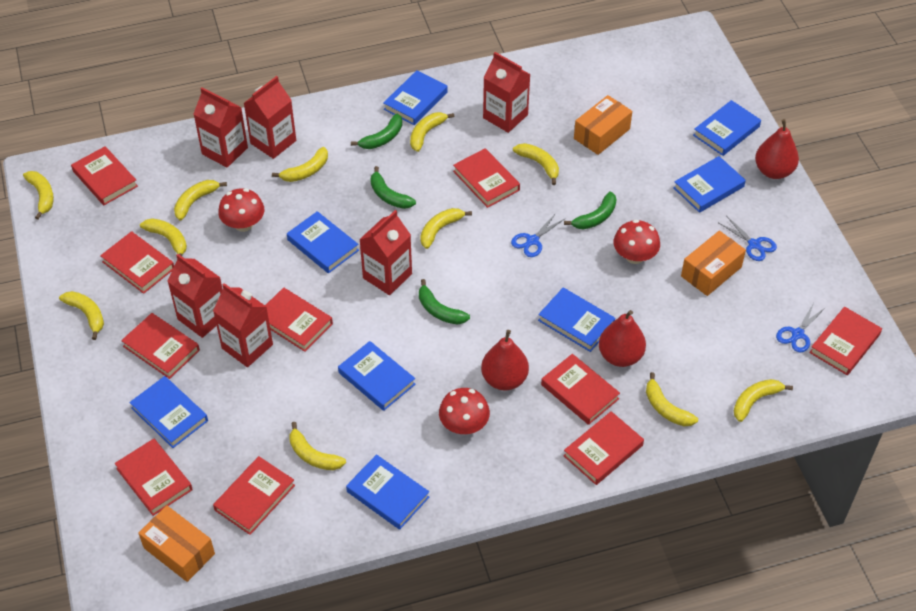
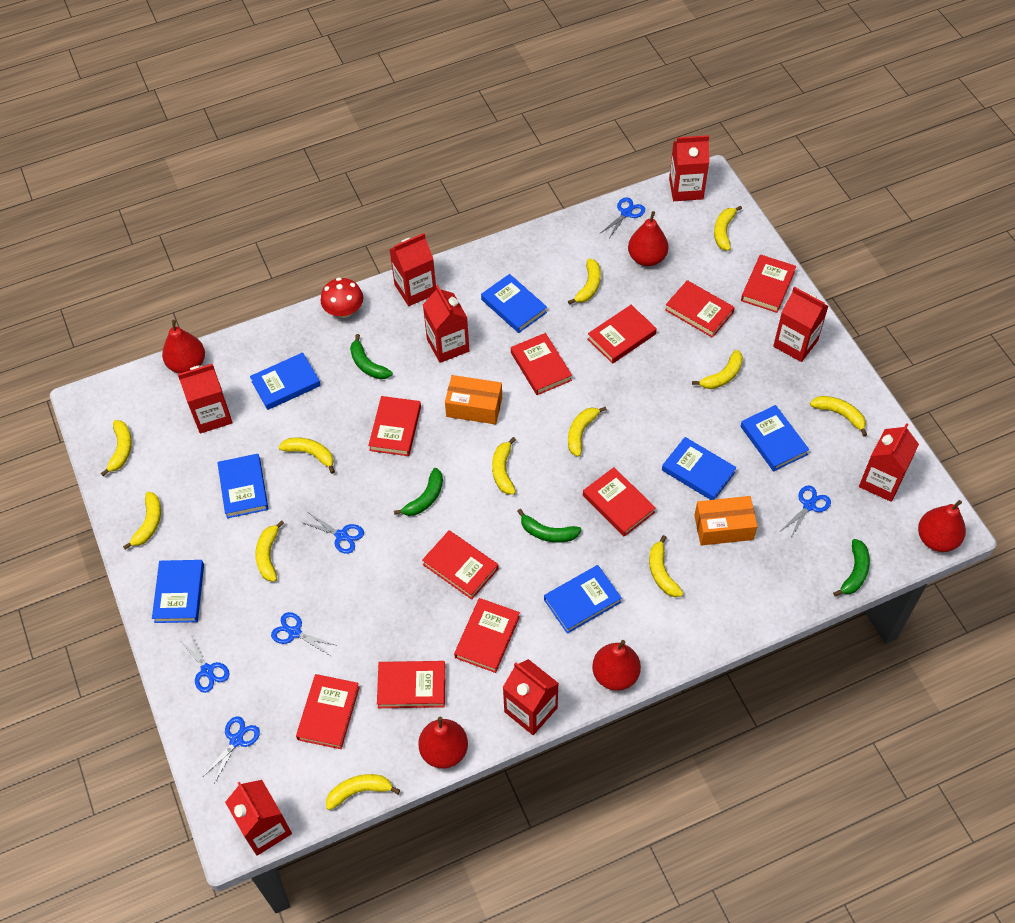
blue book: 8 -> 7
blue scissors: 3 -> 6
orange box: 3 -> 2
red carton: 6 -> 8
red mushroom: 3 -> 1
red pear: 3 -> 5
yellow banana: 11 -> 12

